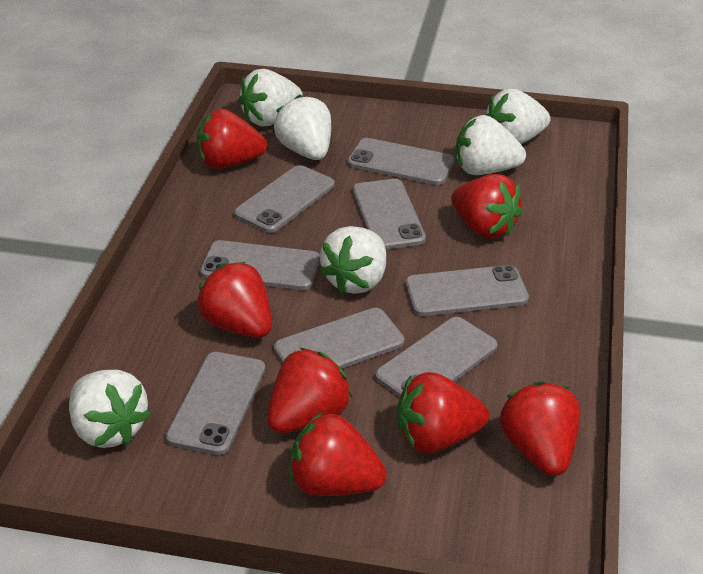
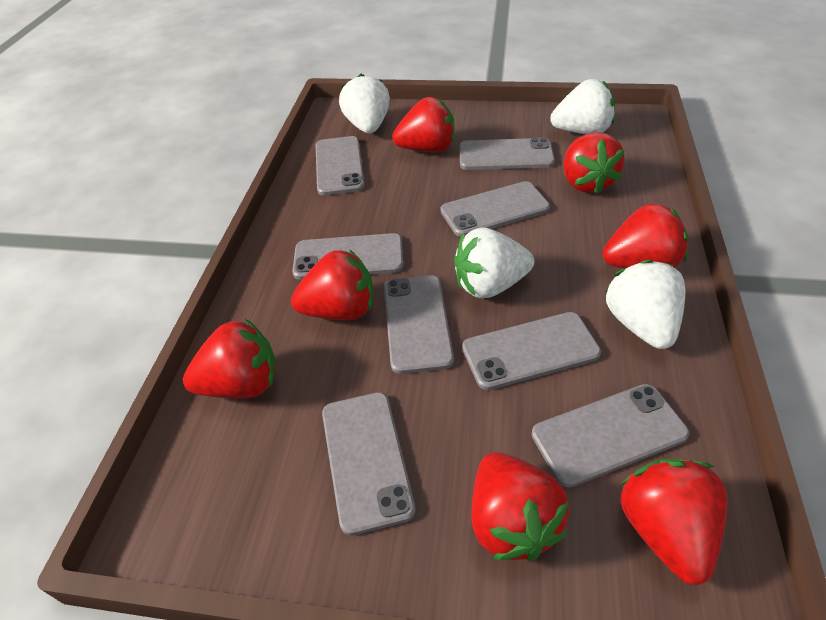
white strawberry: 6 -> 4

